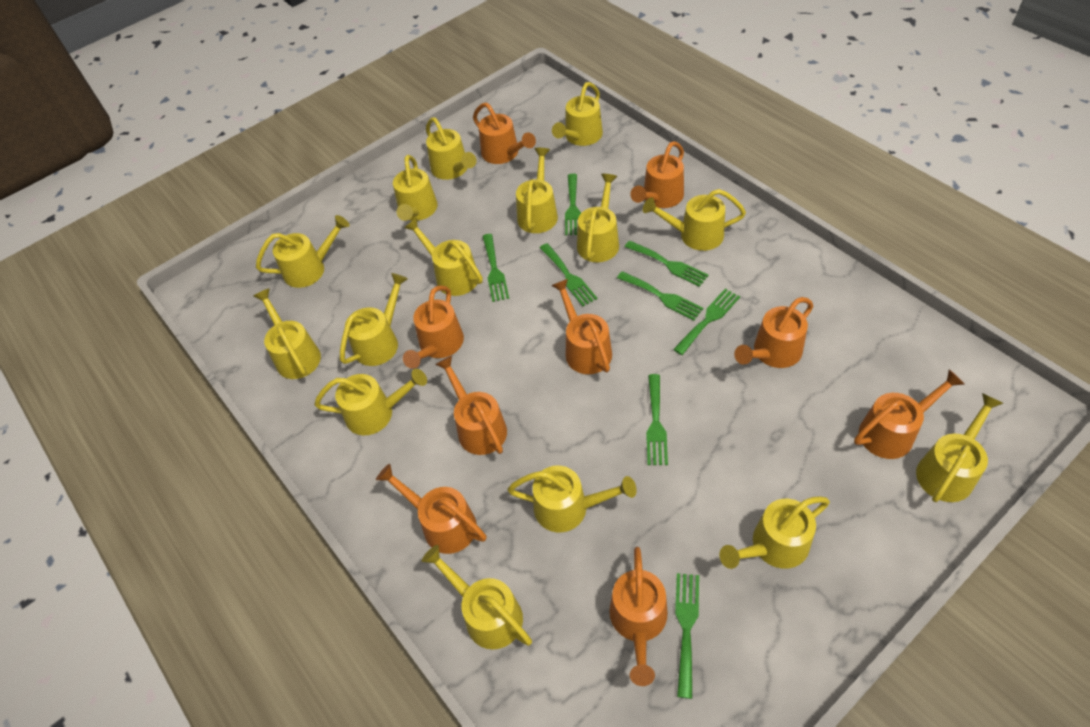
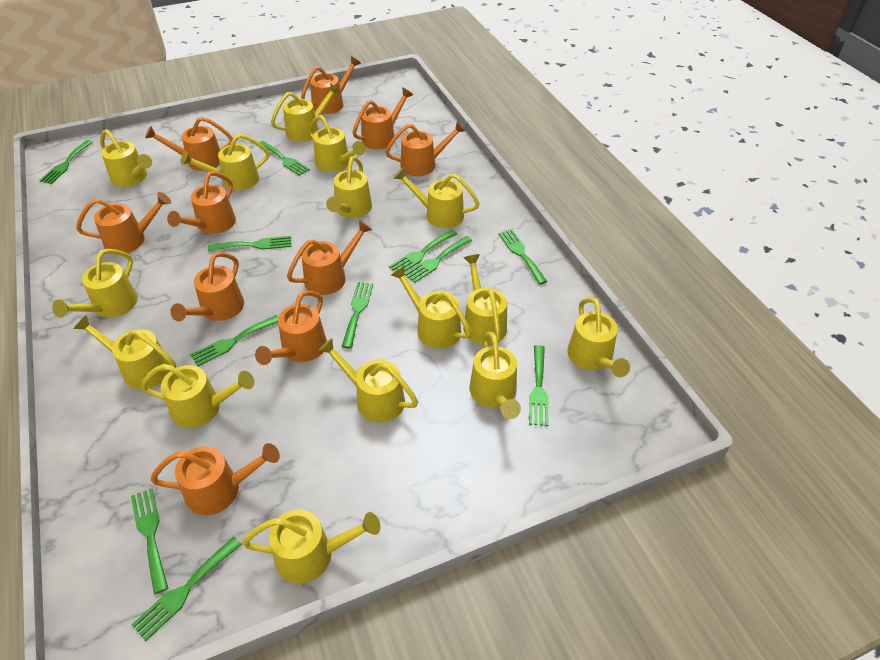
green fork: 8 -> 11
orange watering can: 9 -> 10

